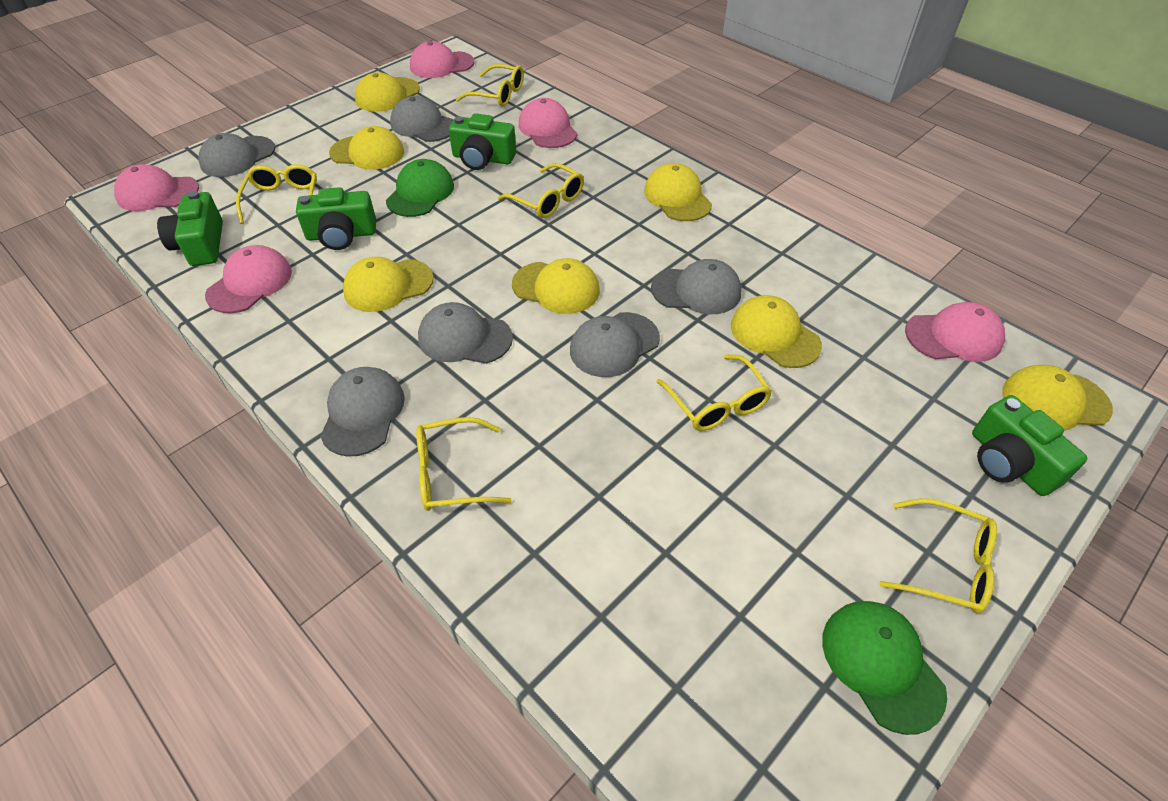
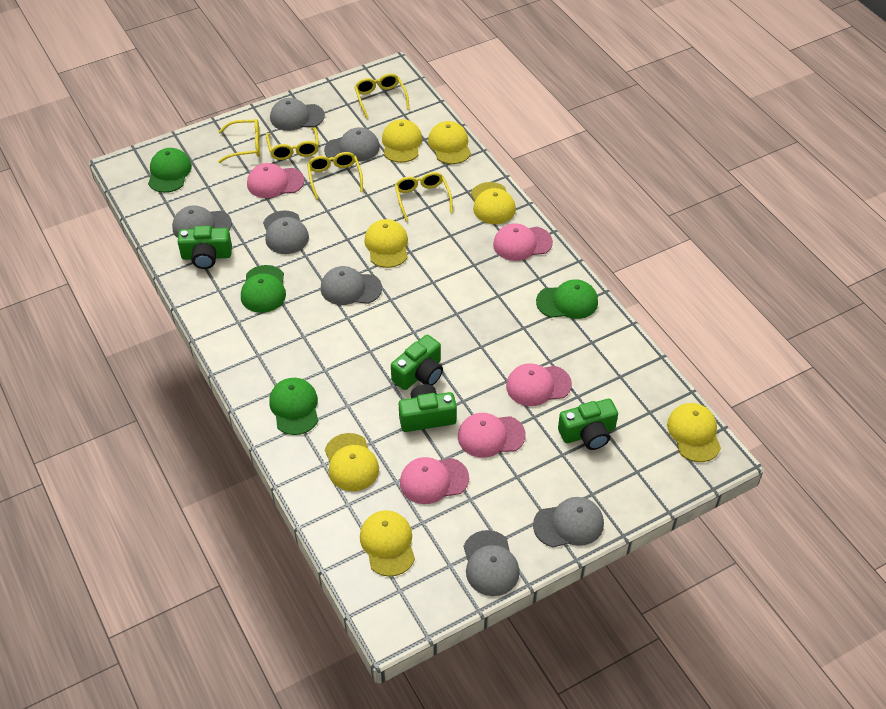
green cap: 2 -> 4
grey cap: 6 -> 7
yellow glasses: 6 -> 5

